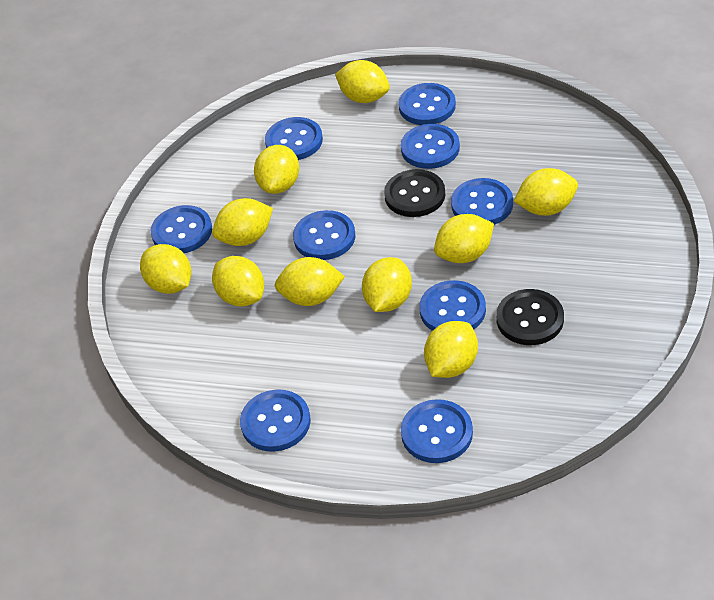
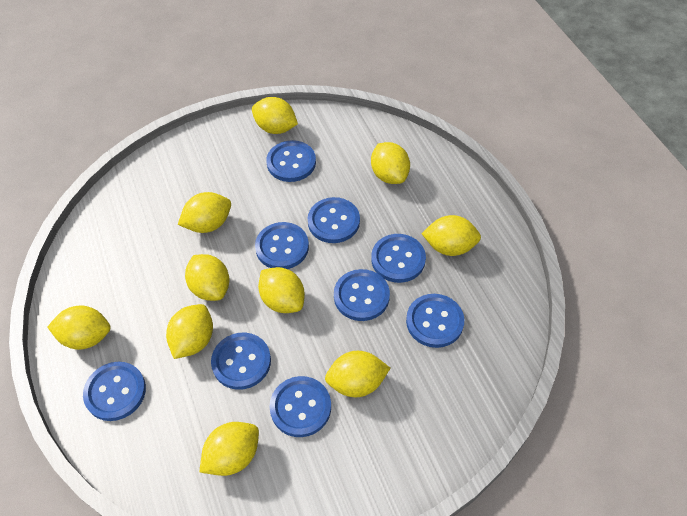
black button: 2 -> 0

